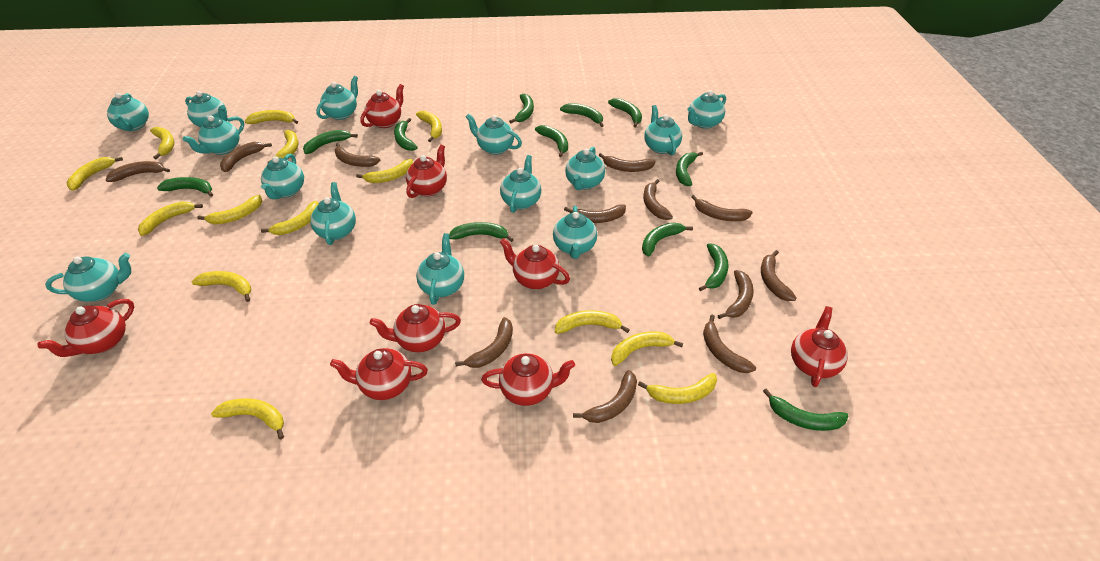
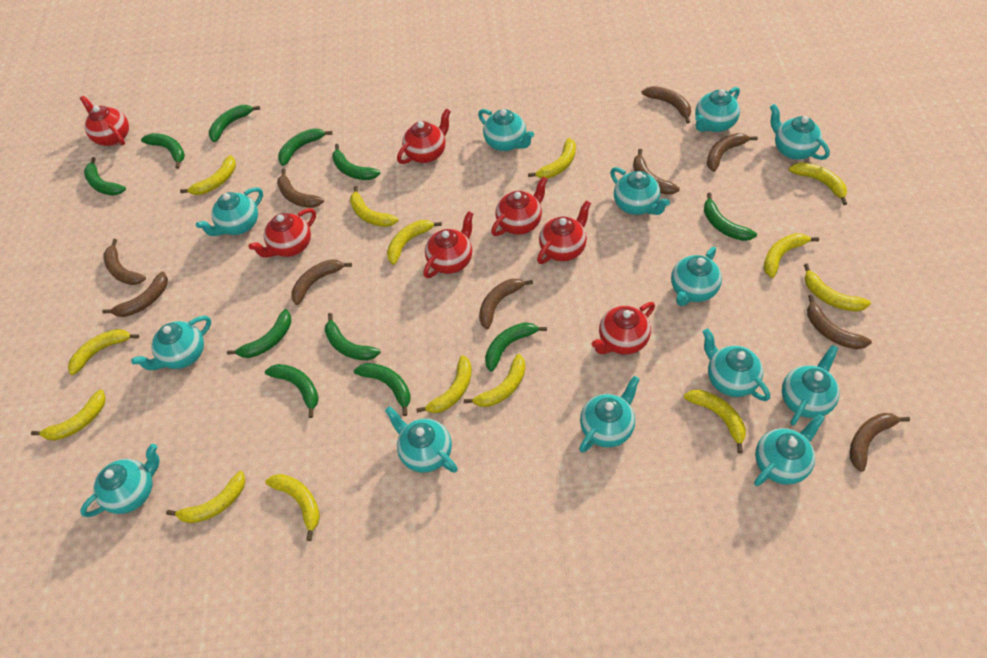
brown banana: 12 -> 10
green banana: 12 -> 11
red teapot: 8 -> 7
turquoise teapot: 14 -> 13

